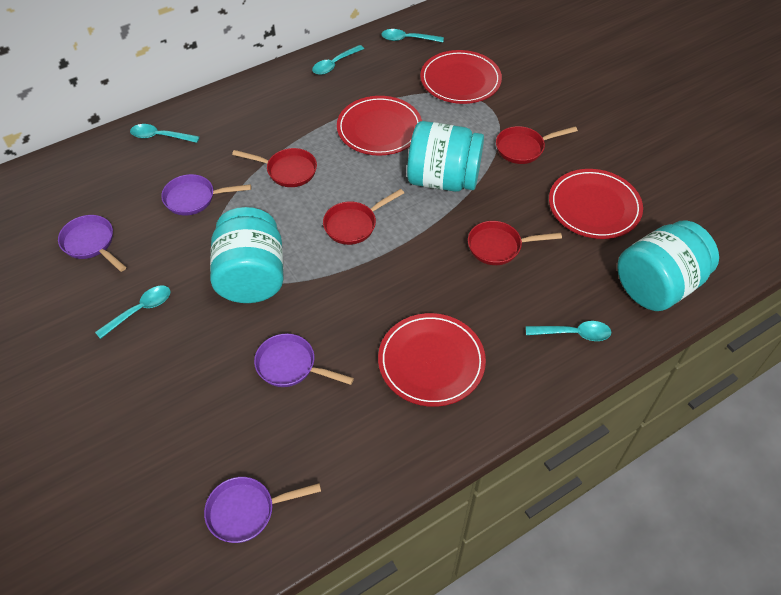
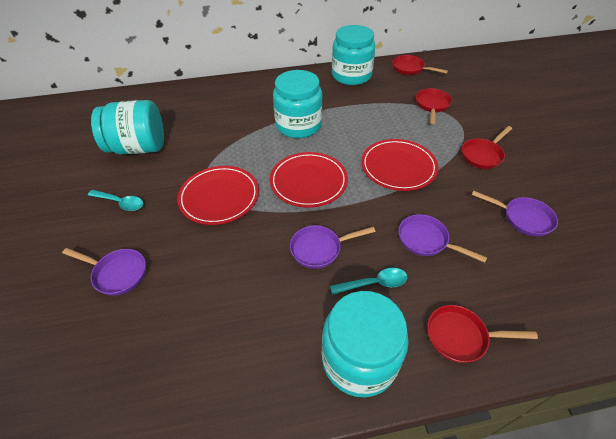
red plate: 4 -> 3
turquoise jar: 3 -> 4
turquoise spoon: 5 -> 2

